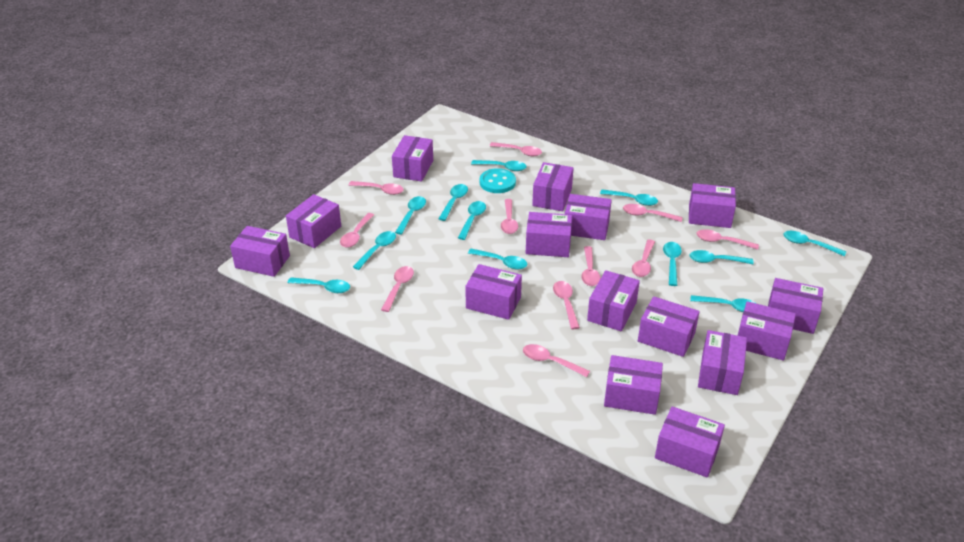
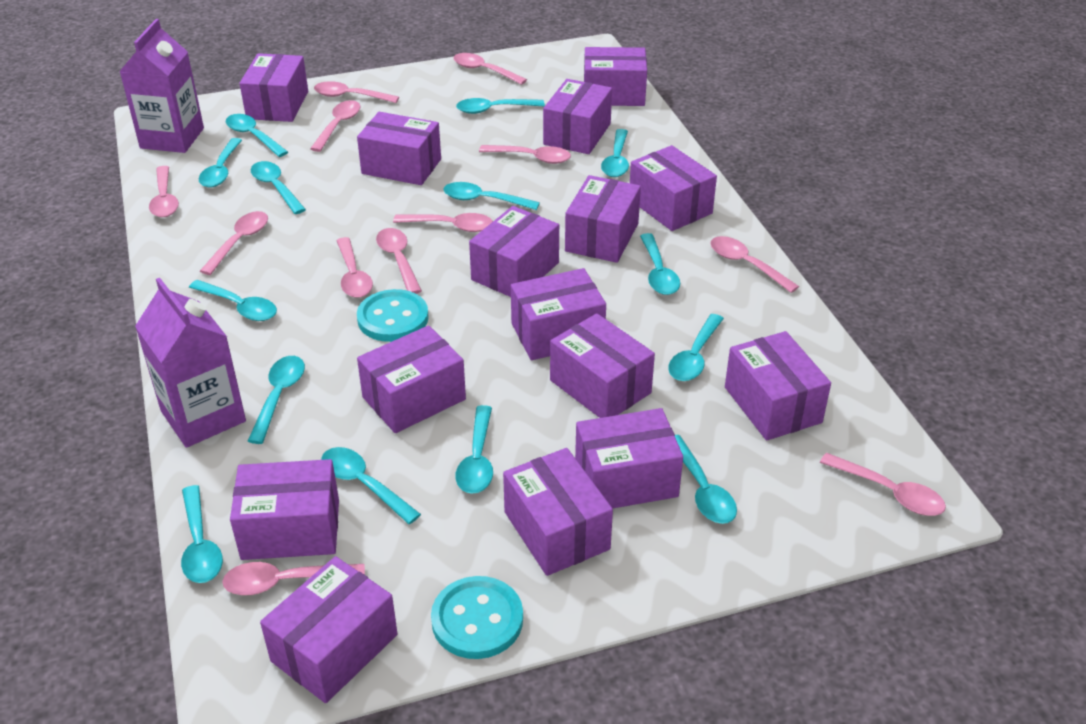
pink spoon: 11 -> 12
purple carton: 0 -> 2
turquoise button: 1 -> 2
turquoise spoon: 12 -> 14

